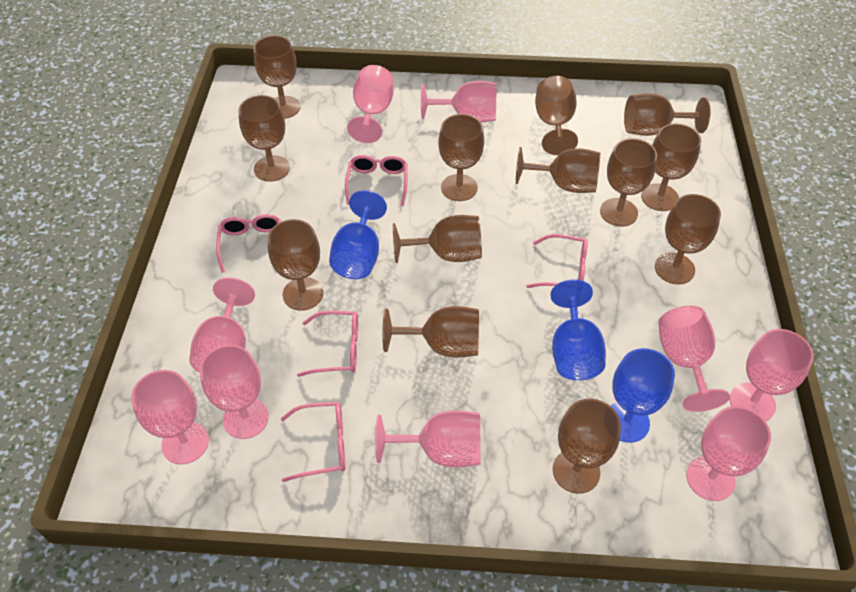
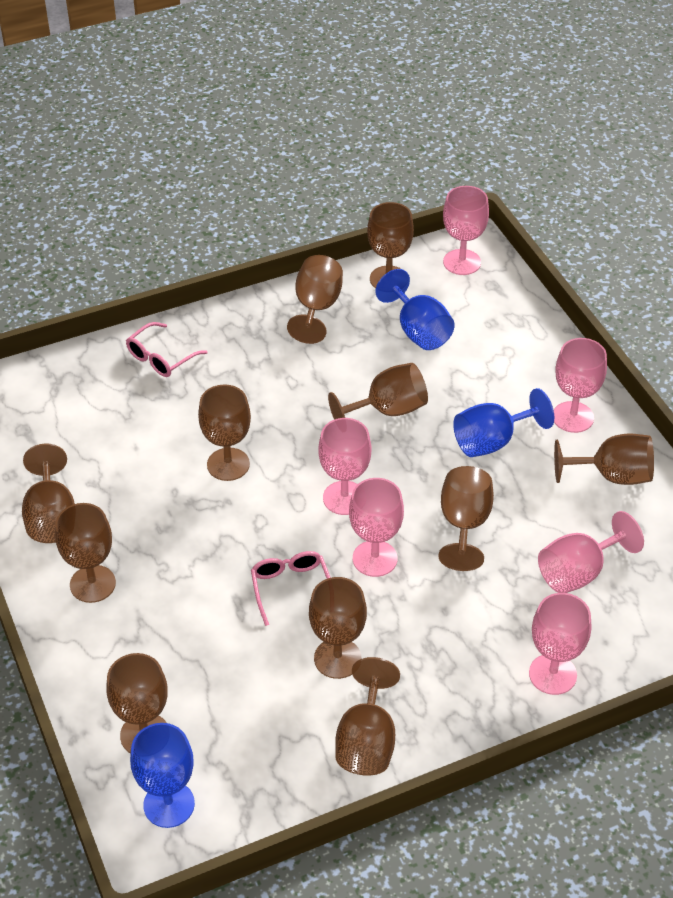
brown goblet: 13 -> 11
pink glasses: 5 -> 2
pink goblet: 9 -> 6

